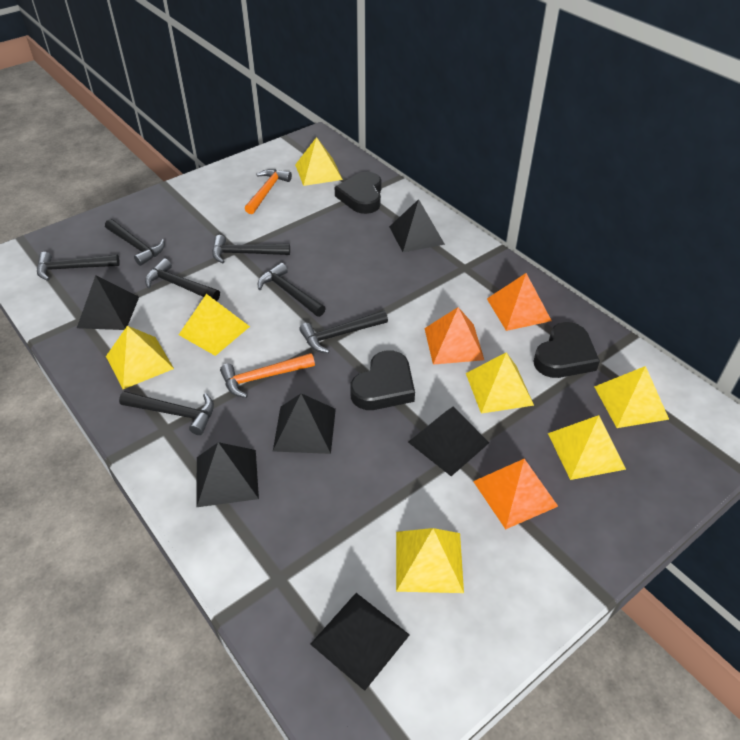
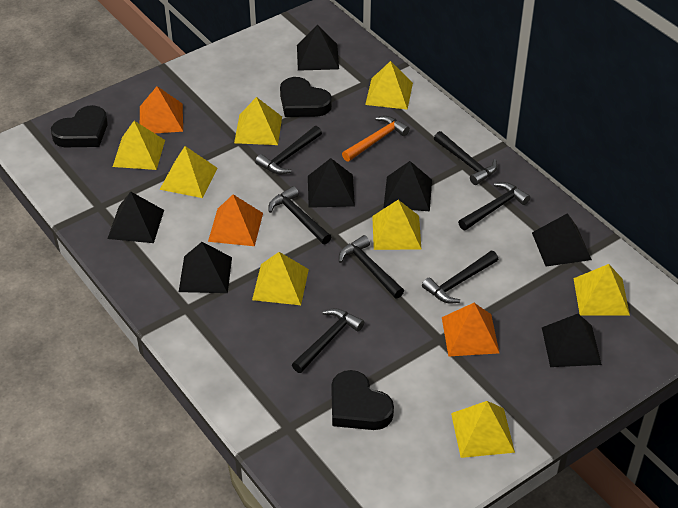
black pyramid: 6 -> 7
orange hammer: 2 -> 1
yellow pyramid: 7 -> 8

